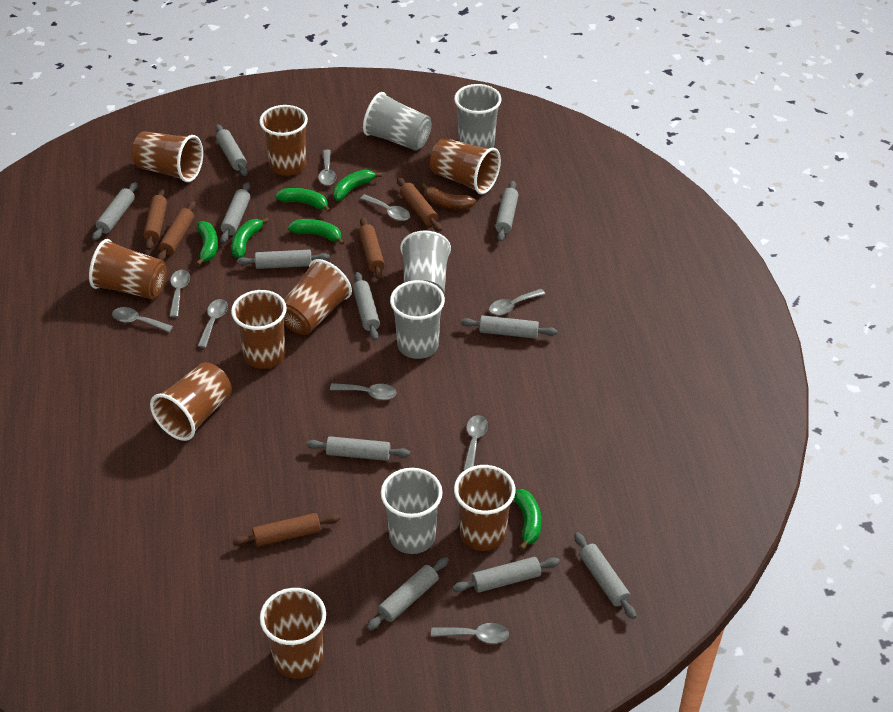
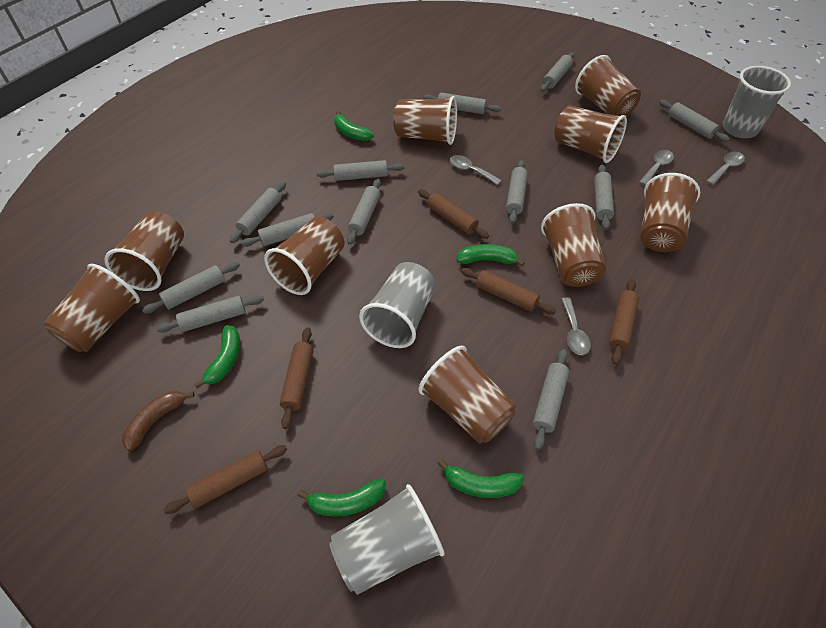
green banana: 6 -> 5
grey cup: 5 -> 3
grey rolling pin: 11 -> 12
grey spoon: 9 -> 4

